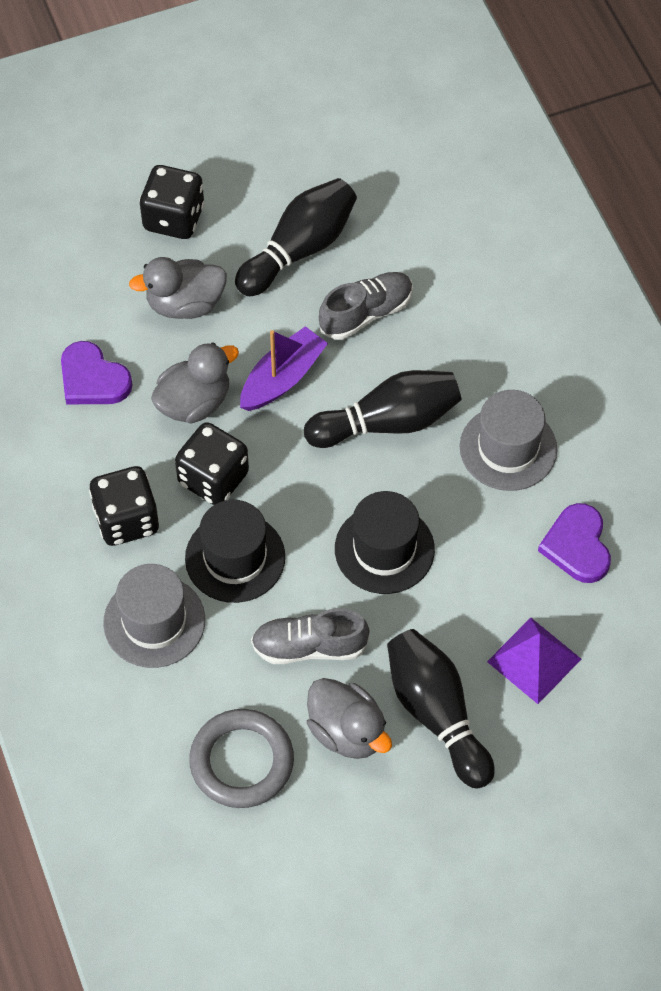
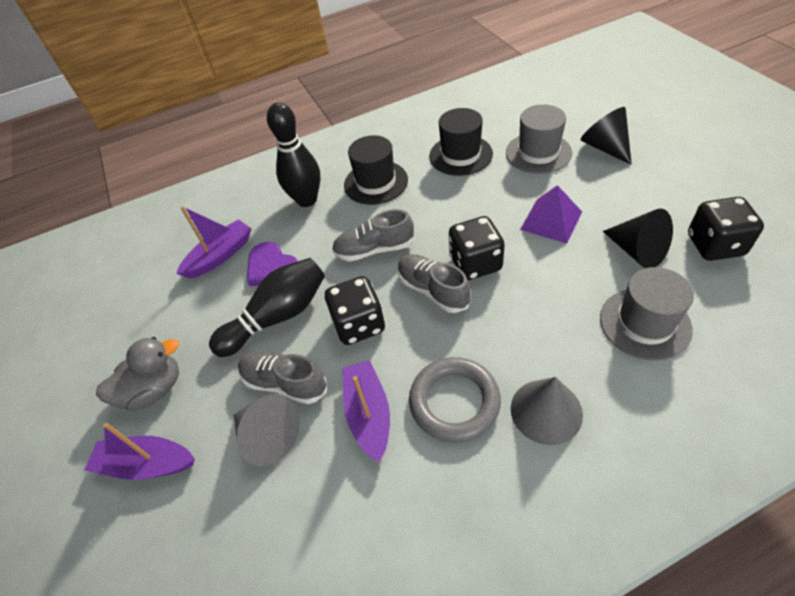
black bowling pin: 3 -> 2
black cone: 0 -> 2
grey cone: 0 -> 2
grey duck: 3 -> 1
grey shoe: 2 -> 3
purple boat: 1 -> 3
purple heart: 2 -> 1

